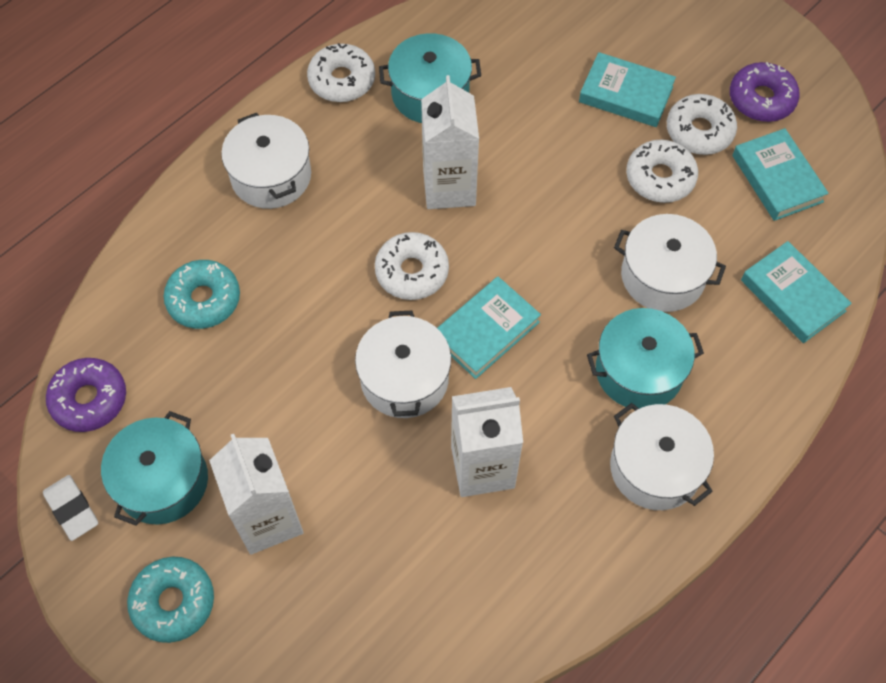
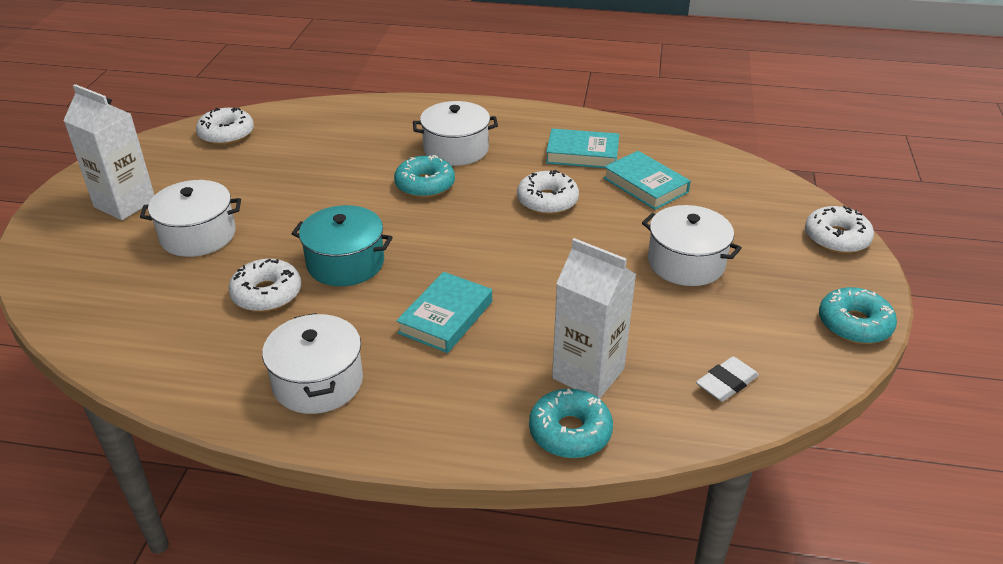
purple donut: 2 -> 0
turquoise book: 4 -> 3
turquoise donut: 2 -> 3
turquoise pot: 3 -> 1
white carton: 3 -> 2

